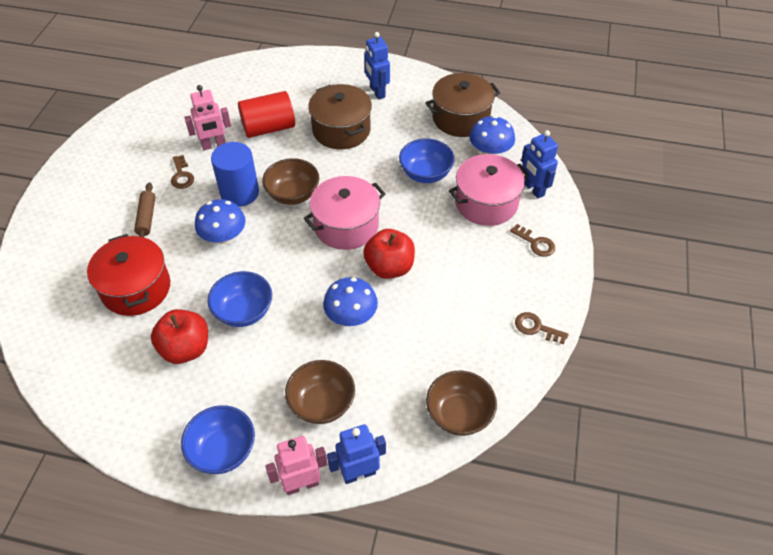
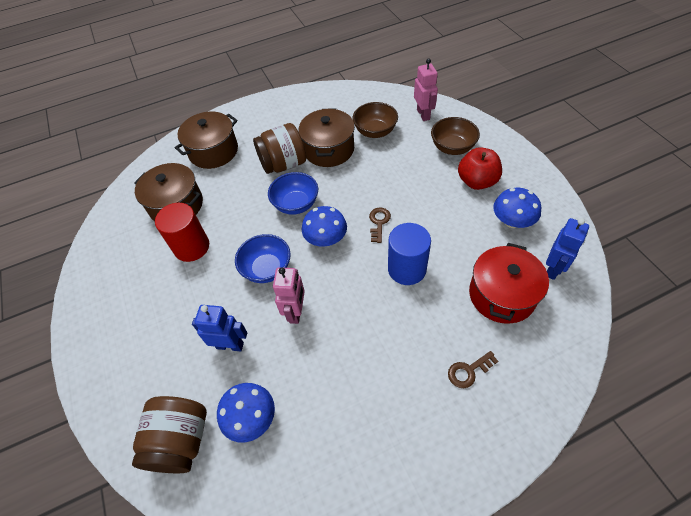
blue bowl: 3 -> 2
blue robot: 3 -> 2
brown bowl: 3 -> 2
brown jar: 0 -> 2
brown key: 3 -> 2
brown pot: 2 -> 3
brown rolling pin: 1 -> 0
pink pot: 2 -> 0
red apple: 2 -> 1

